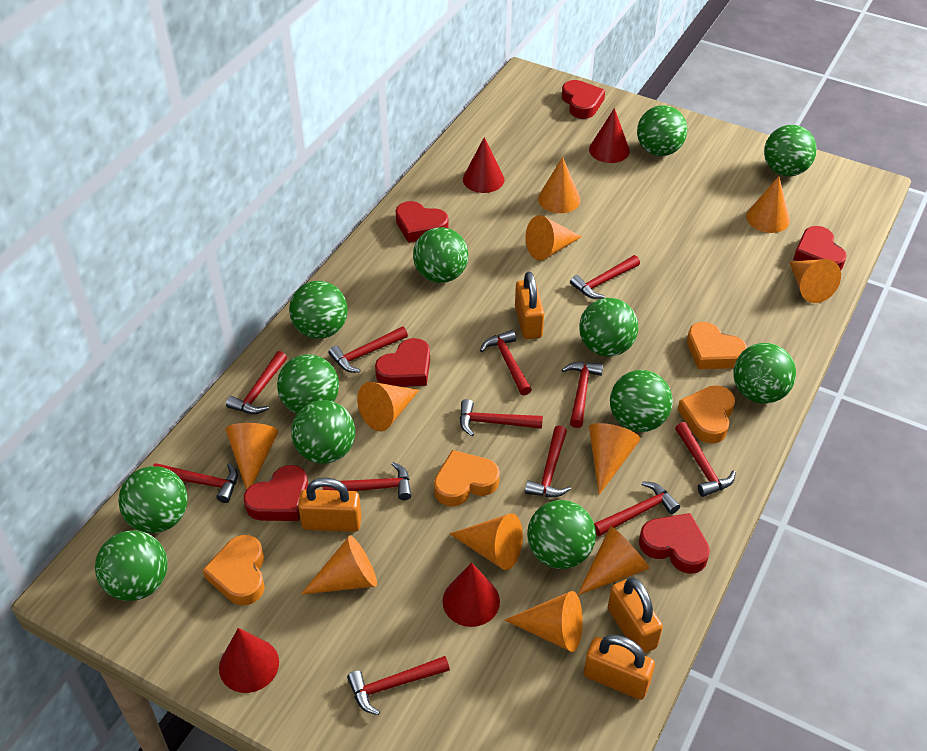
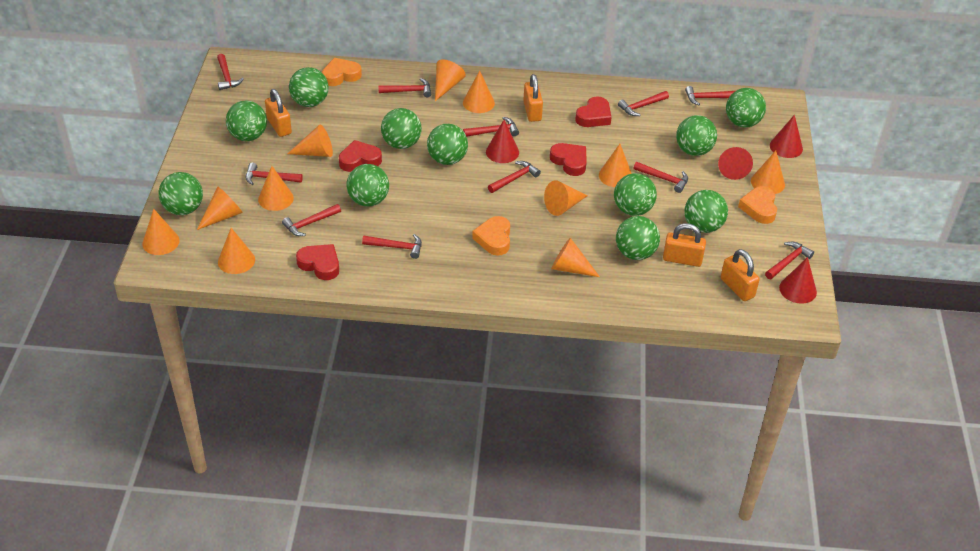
green ball: 12 -> 11
orange heart: 4 -> 3
red hammer: 12 -> 11
red heart: 6 -> 4

